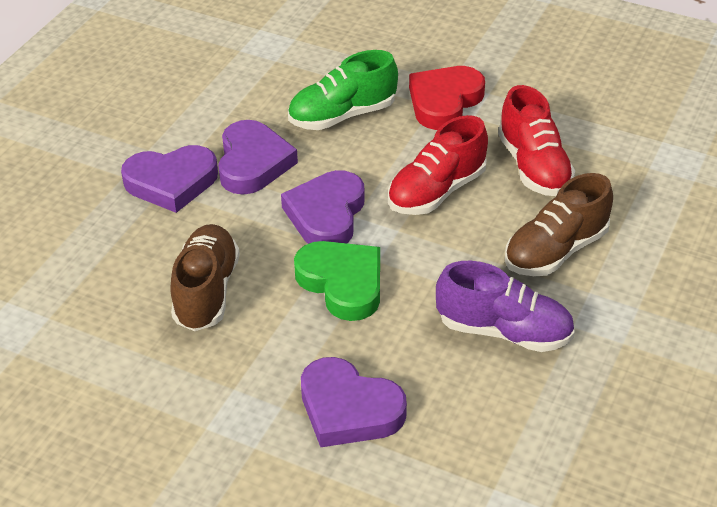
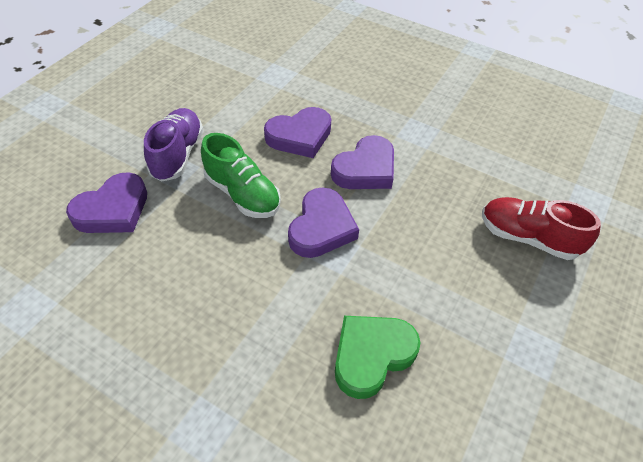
brown shoe: 2 -> 0
red heart: 1 -> 0
red shoe: 2 -> 1

